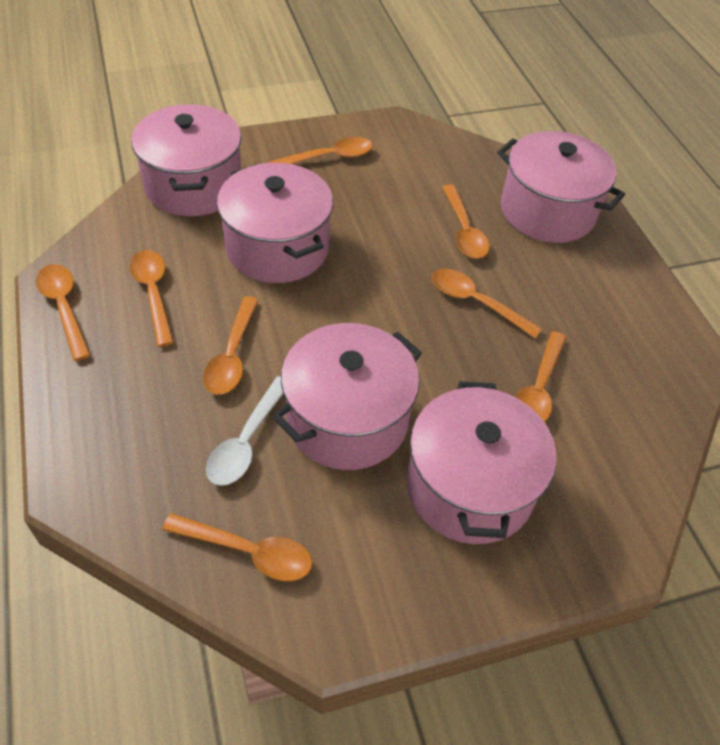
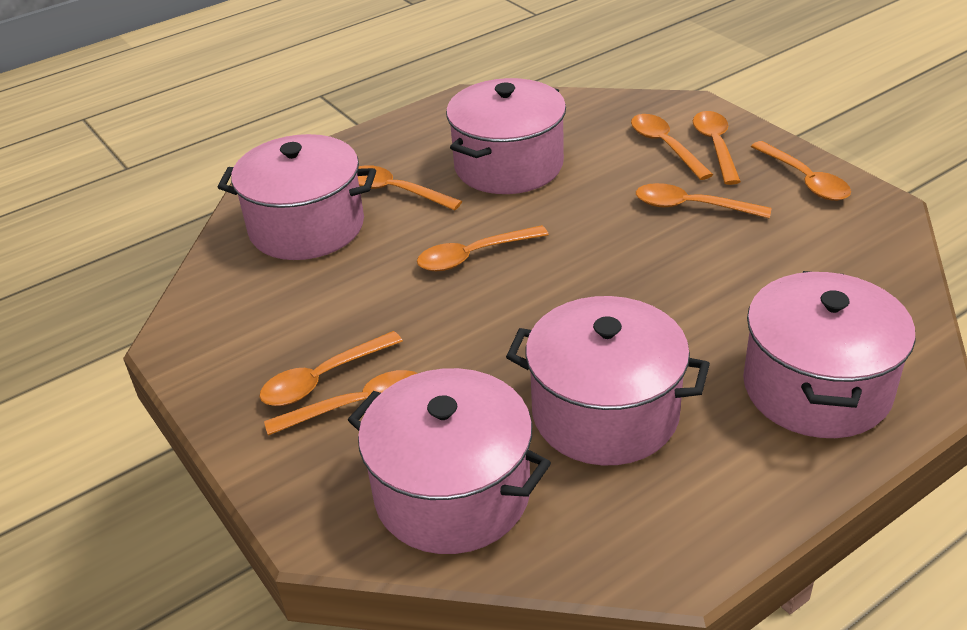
white spoon: 1 -> 0

